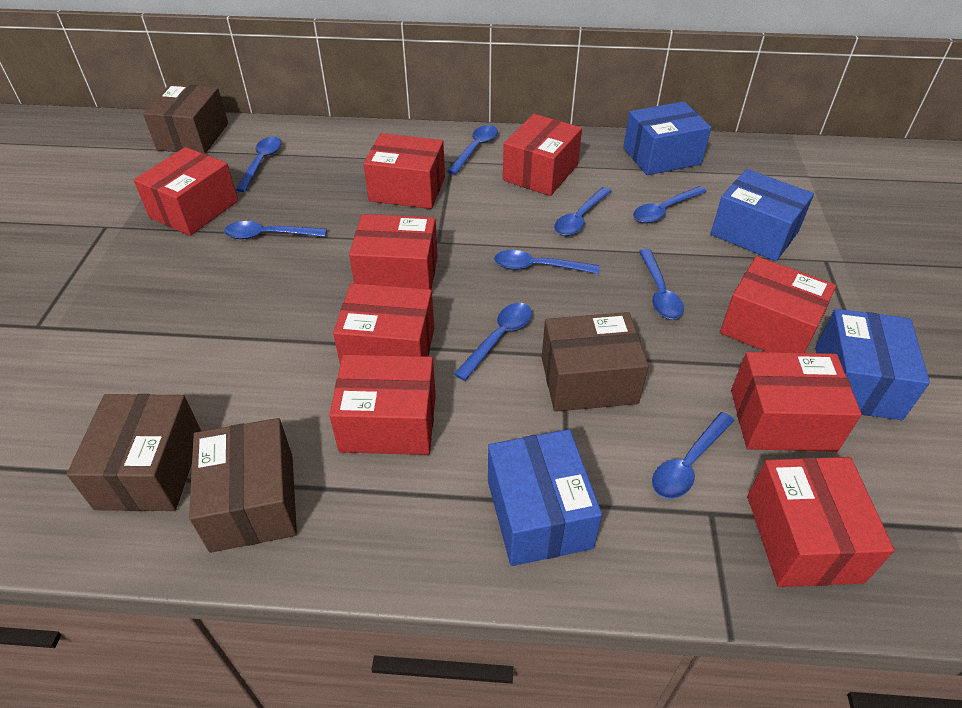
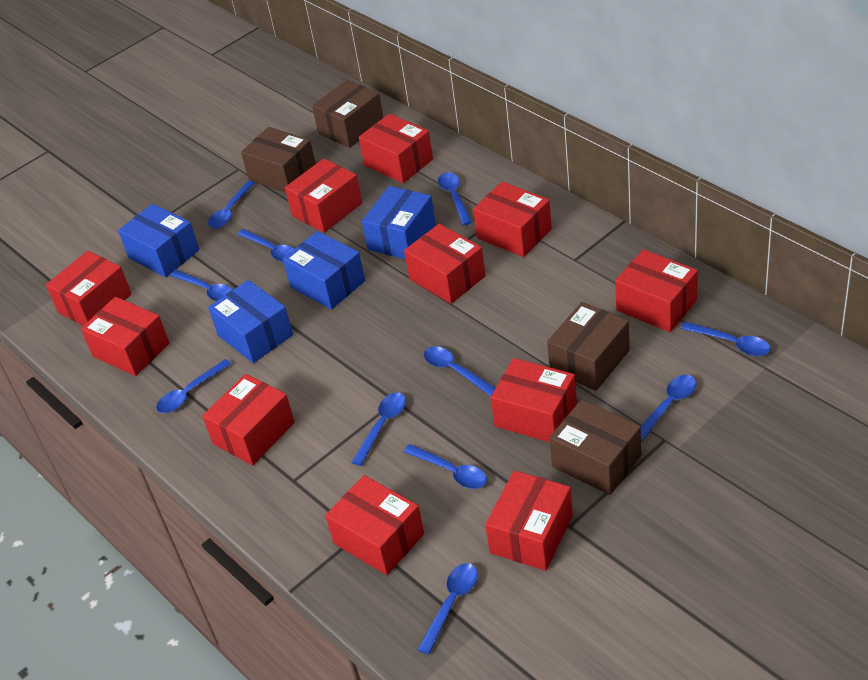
blue spoon: 9 -> 11
red box: 9 -> 11

